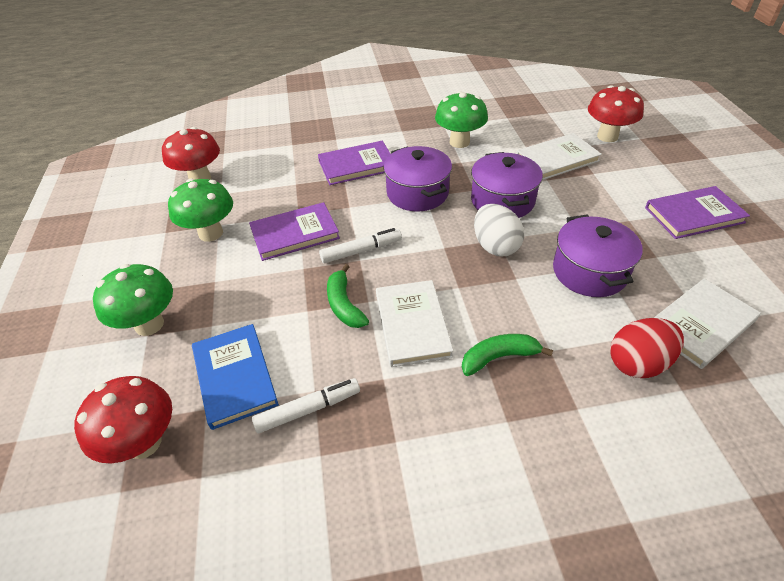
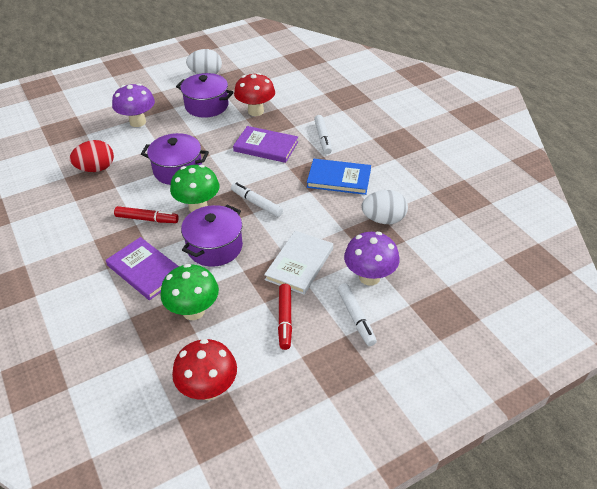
green banana: 2 -> 0
green mushroom: 3 -> 2
purple book: 3 -> 2
purple mushroom: 0 -> 2
red marker: 0 -> 2
red mushroom: 3 -> 2
white book: 3 -> 1
white egg: 1 -> 2
white marker: 2 -> 3

